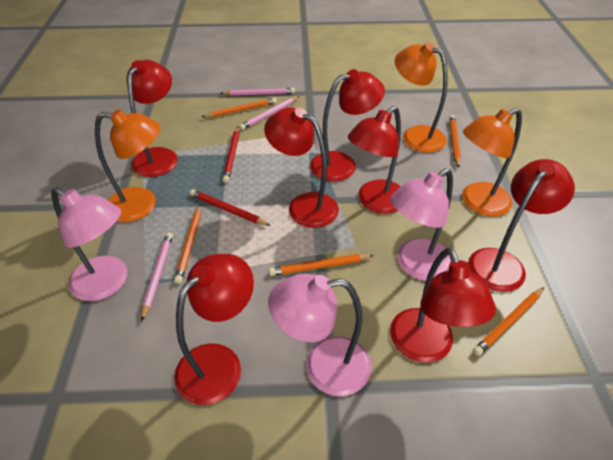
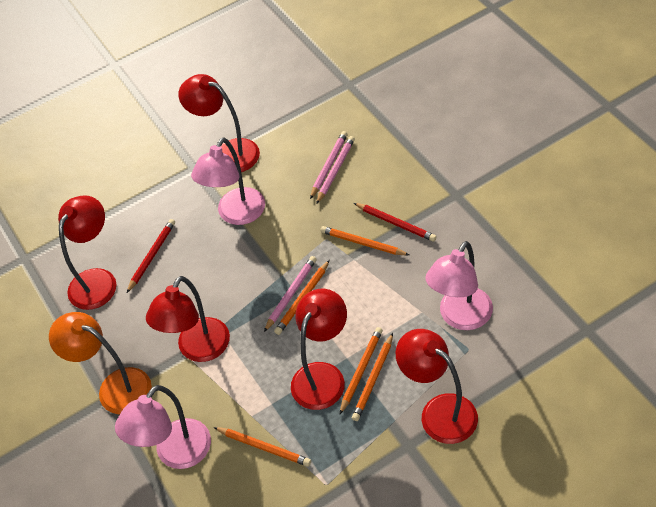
orange lamp: 3 -> 1
red lamp: 7 -> 5

